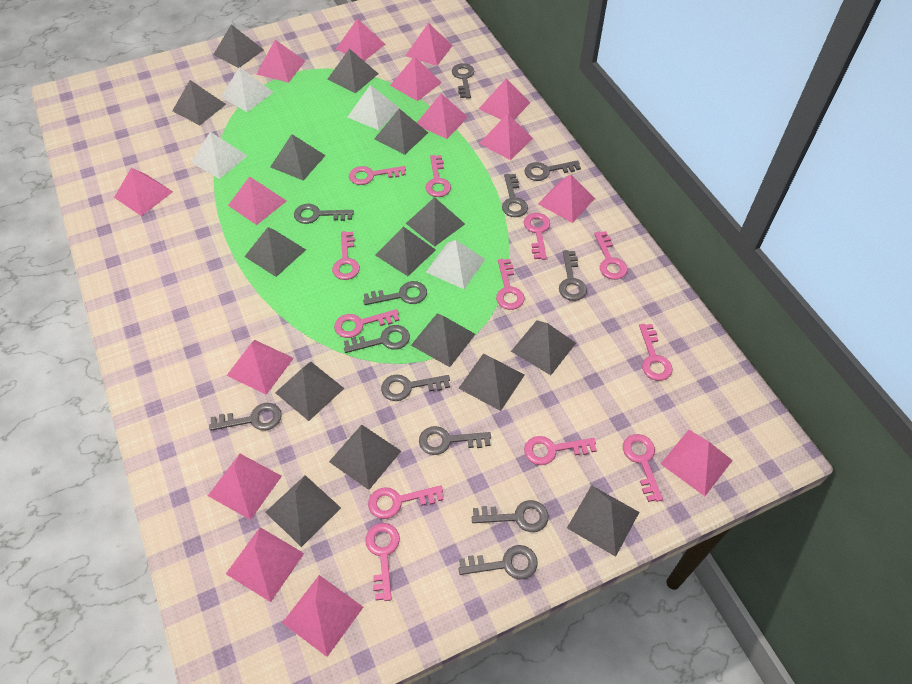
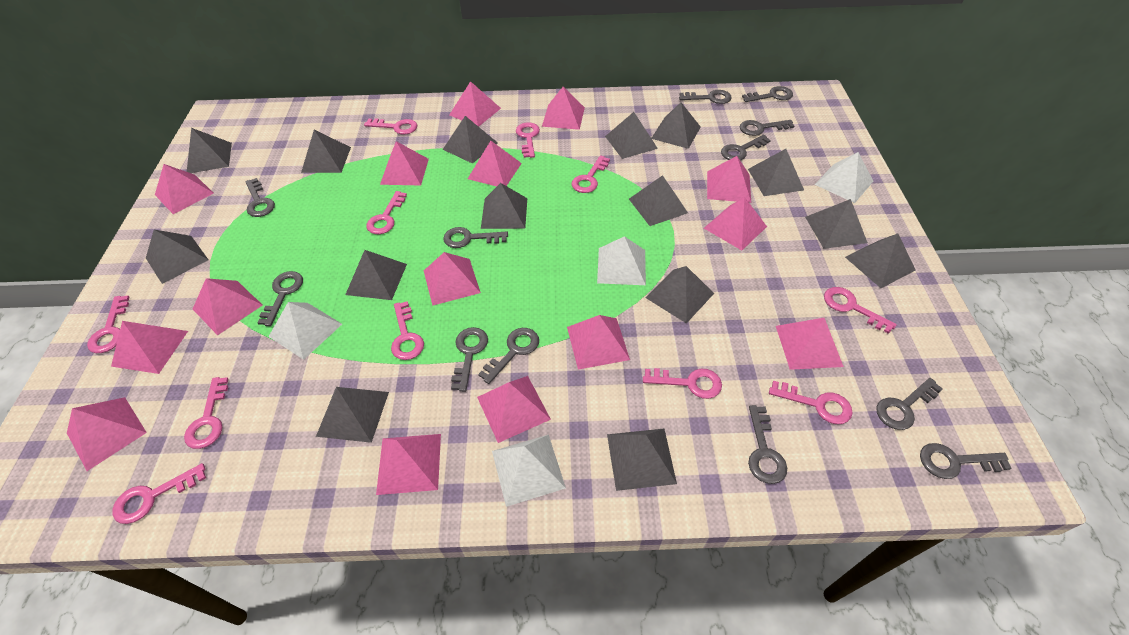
pink key: 12 -> 11

